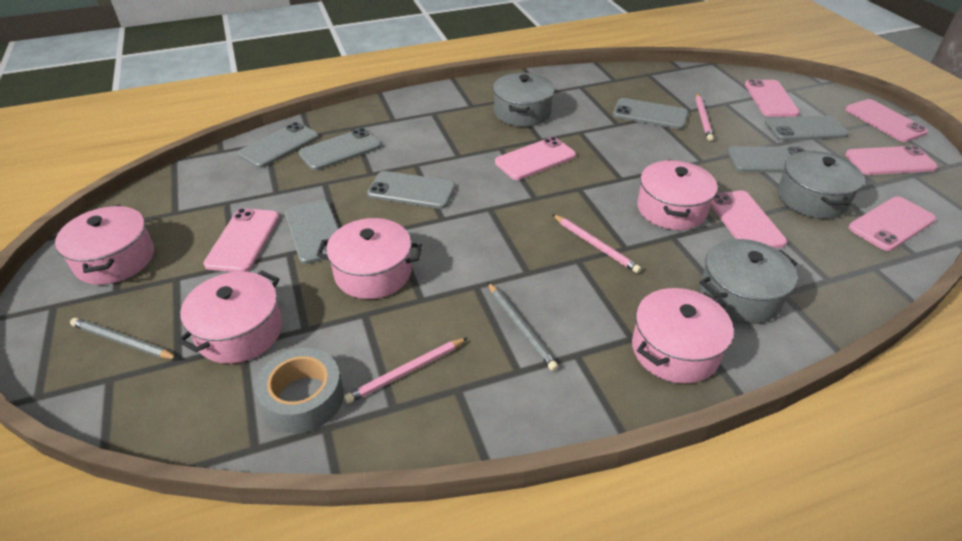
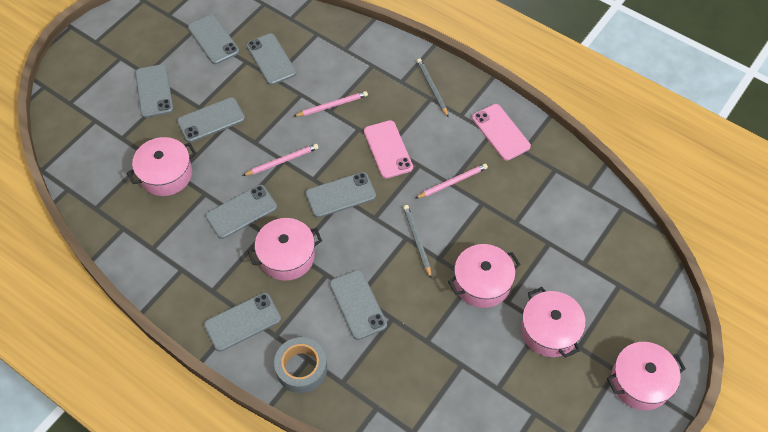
grey phone: 7 -> 8
grey pot: 3 -> 0
pink phone: 7 -> 2

